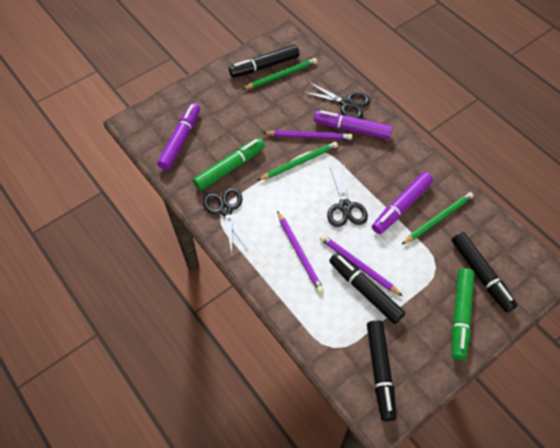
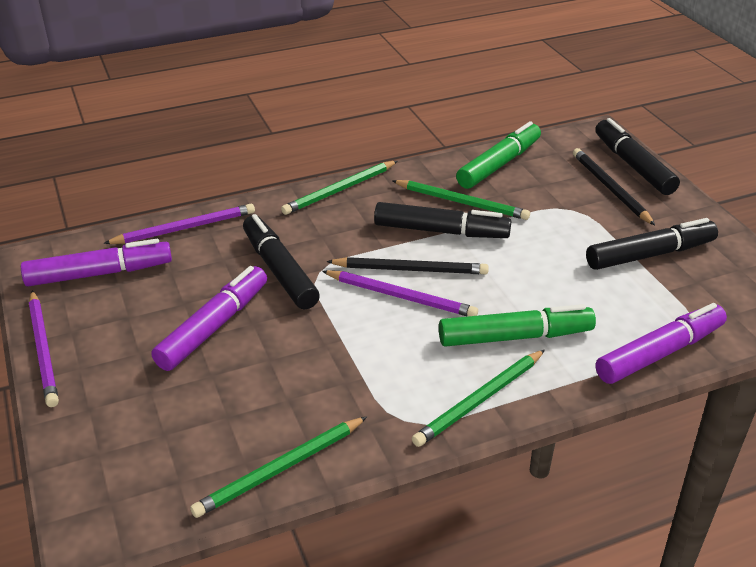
black pencil: 0 -> 2
black scissors: 3 -> 0
green pencil: 3 -> 4

